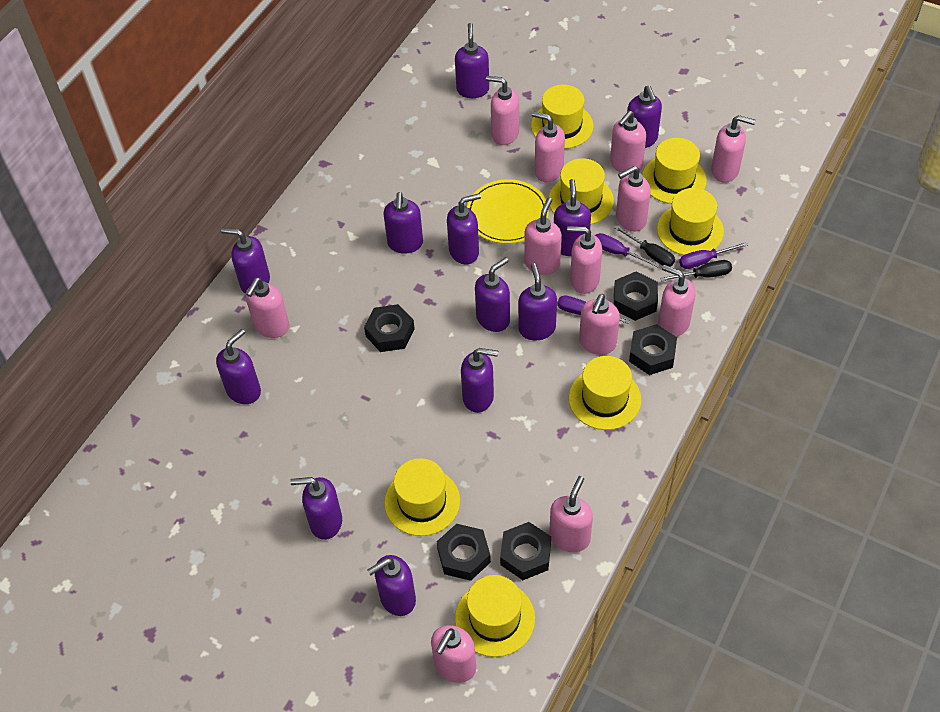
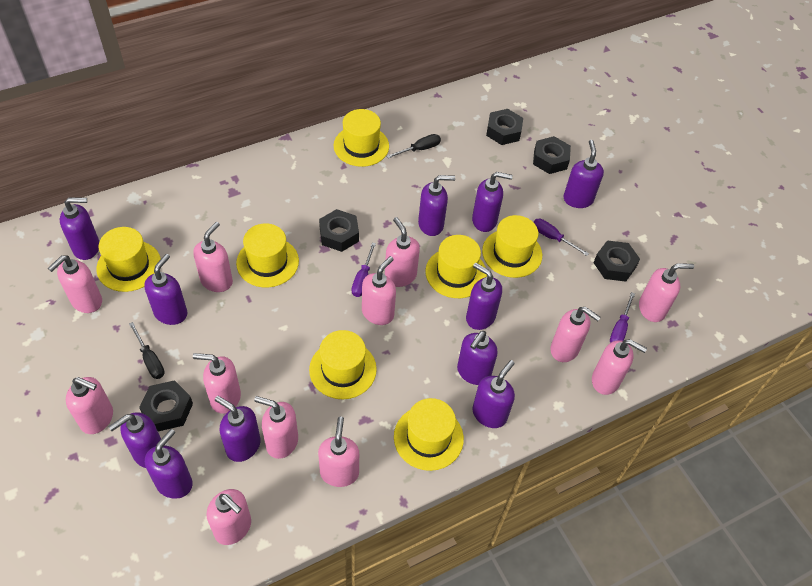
purple soap dispenser: 12 -> 11
yellow plate: 1 -> 0

